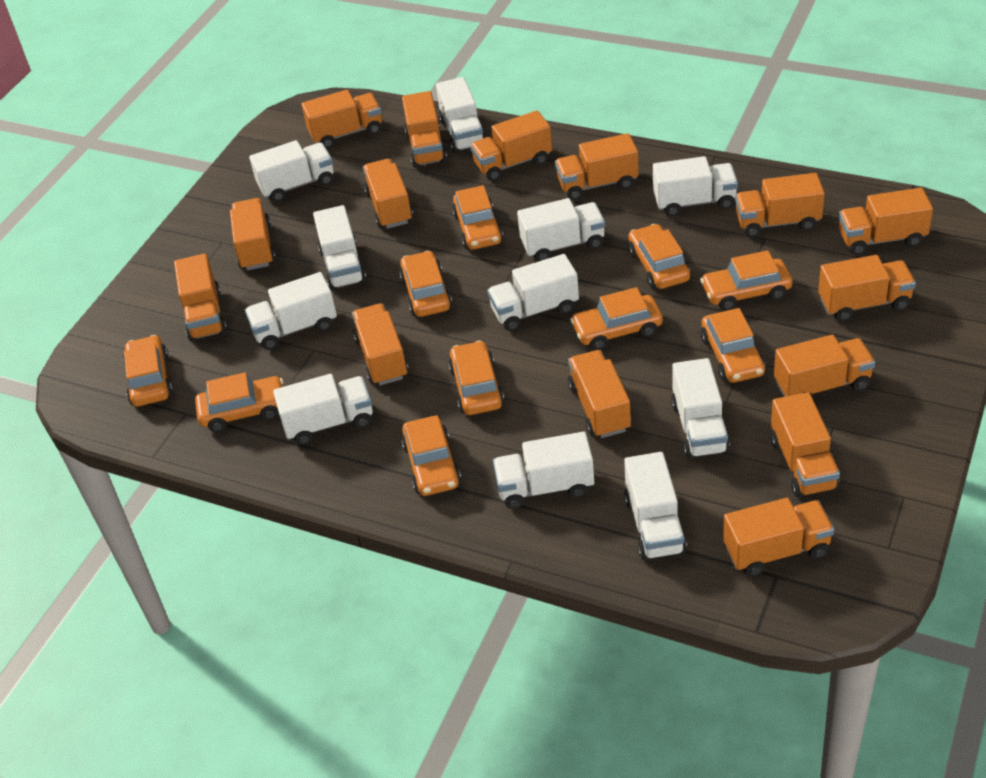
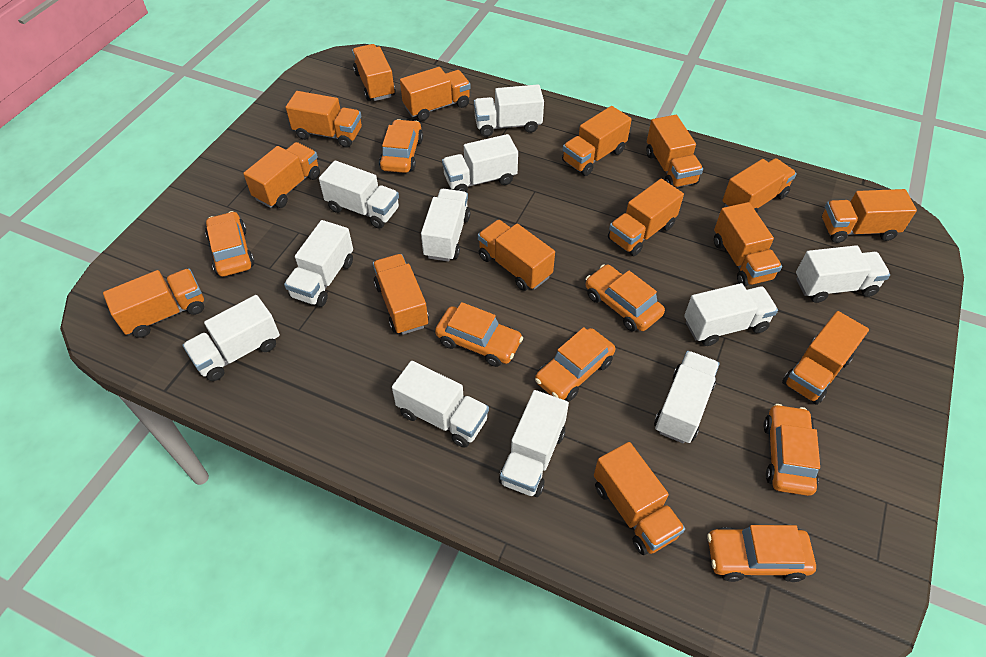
orange car: 10 -> 7

